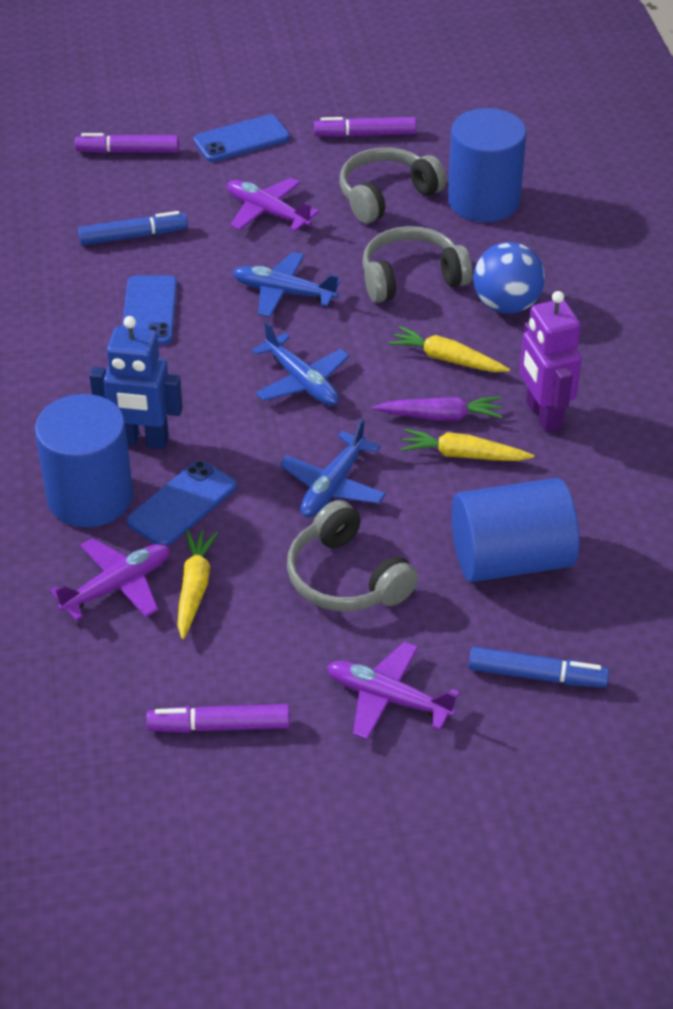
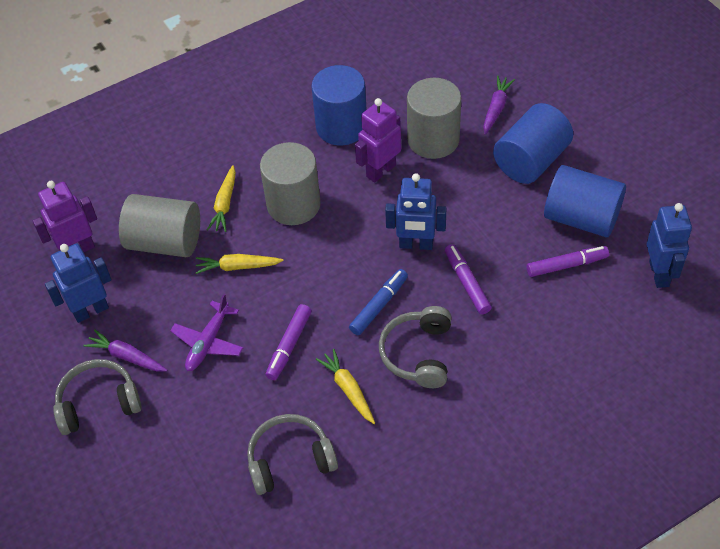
blue ball: 1 -> 0
blue marker: 2 -> 1
blue phone: 3 -> 0
blue plane: 3 -> 0
blue robot: 1 -> 3
grey cylinder: 0 -> 3
purple carrot: 1 -> 2
purple plane: 3 -> 1
purple robot: 1 -> 2

